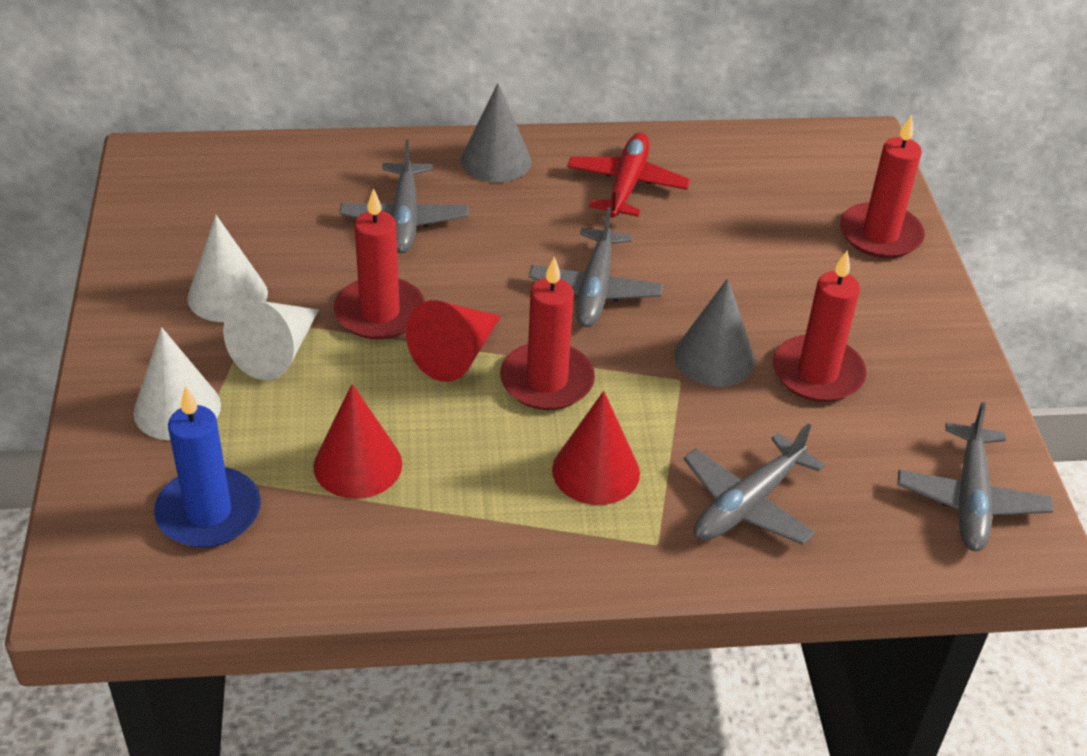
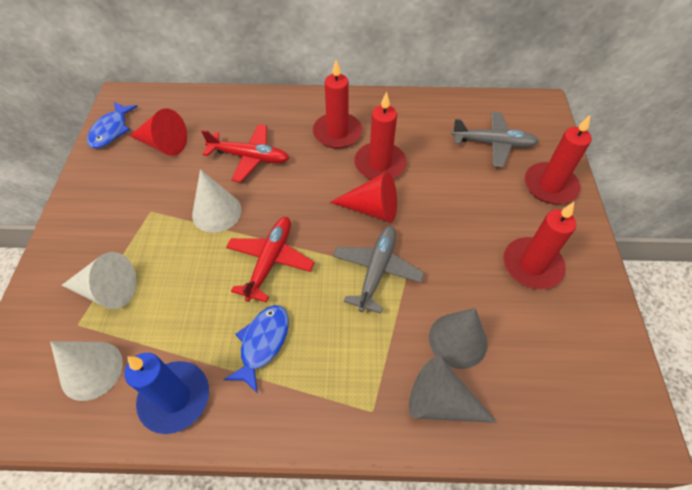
blue fish: 0 -> 2
grey plane: 4 -> 2
red cone: 3 -> 2
red plane: 1 -> 2

